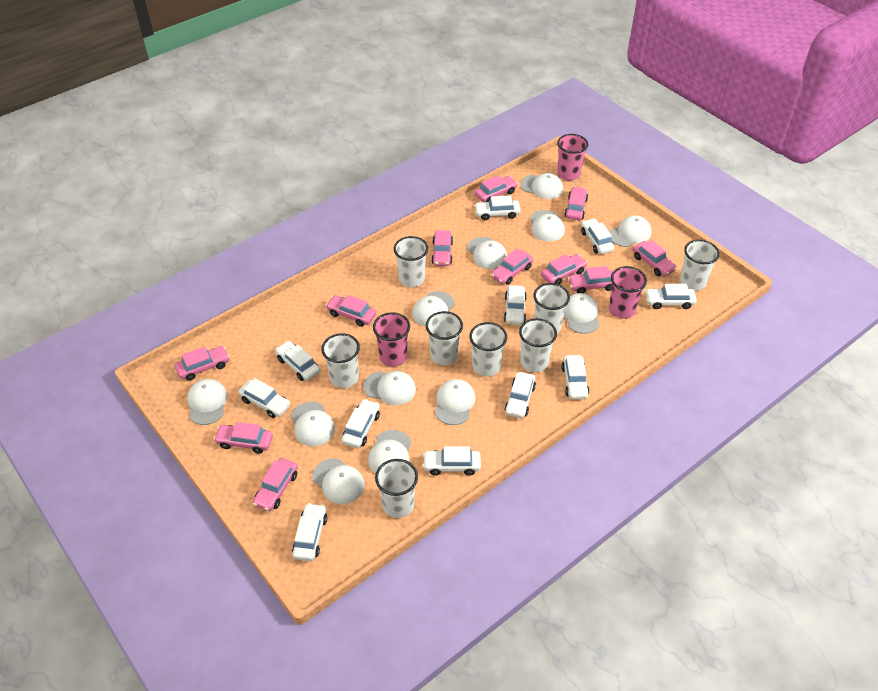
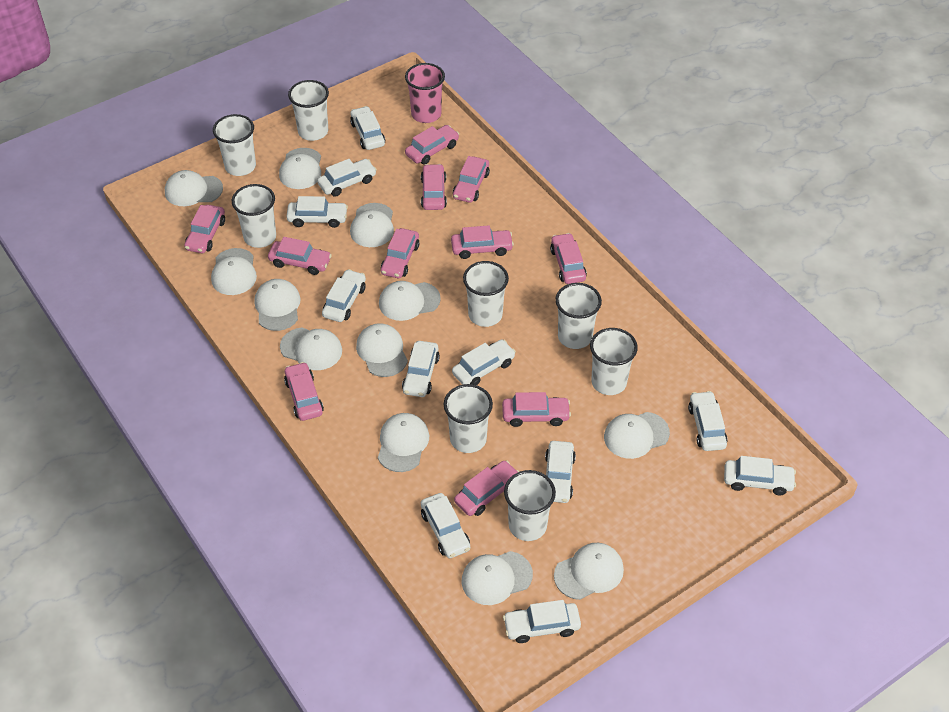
pink cup: 3 -> 1

